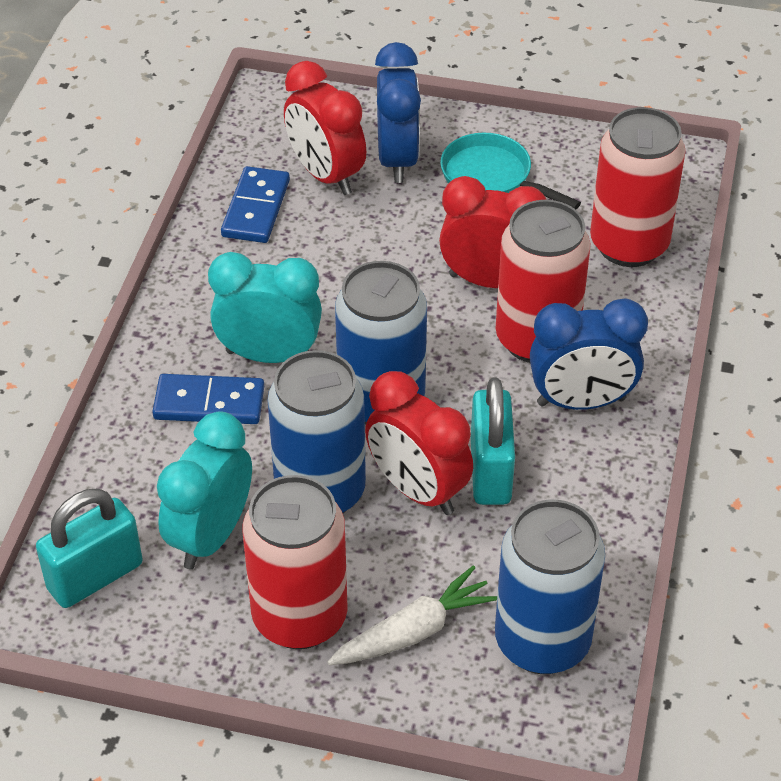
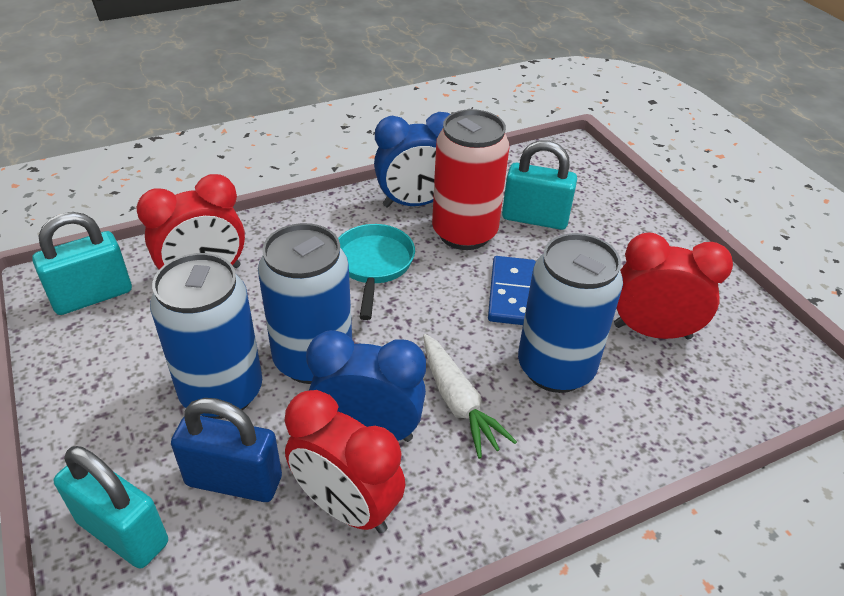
blue domino: 2 -> 1
blue padlock: 0 -> 1
red can: 3 -> 1
turquoise clock: 2 -> 0
turquoise padlock: 2 -> 3

